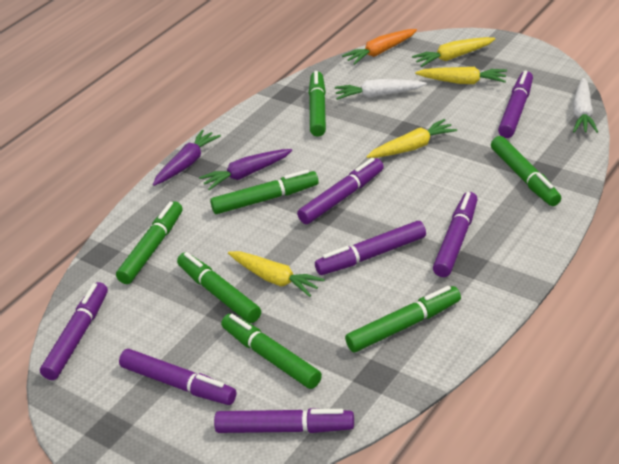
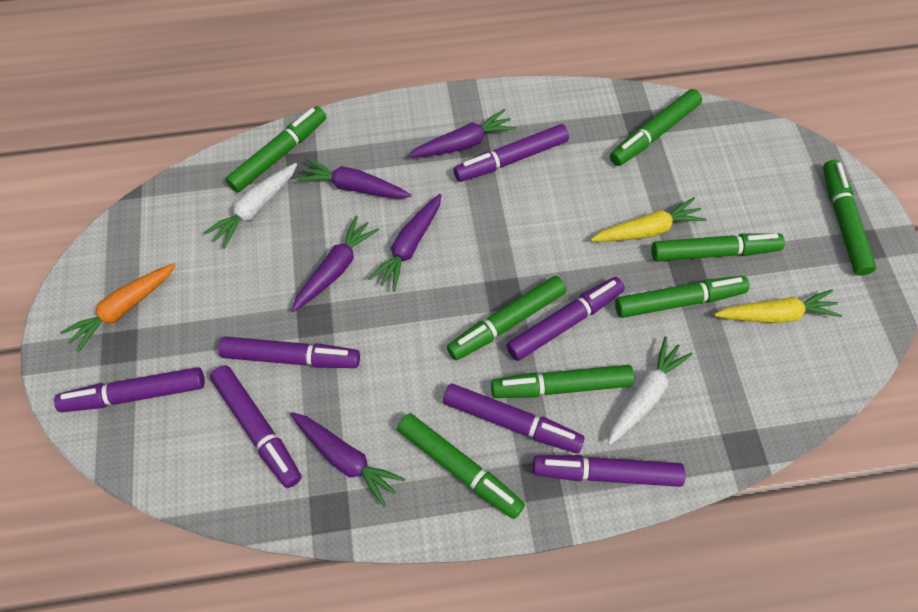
green marker: 7 -> 8
purple carrot: 2 -> 5
yellow carrot: 4 -> 2

